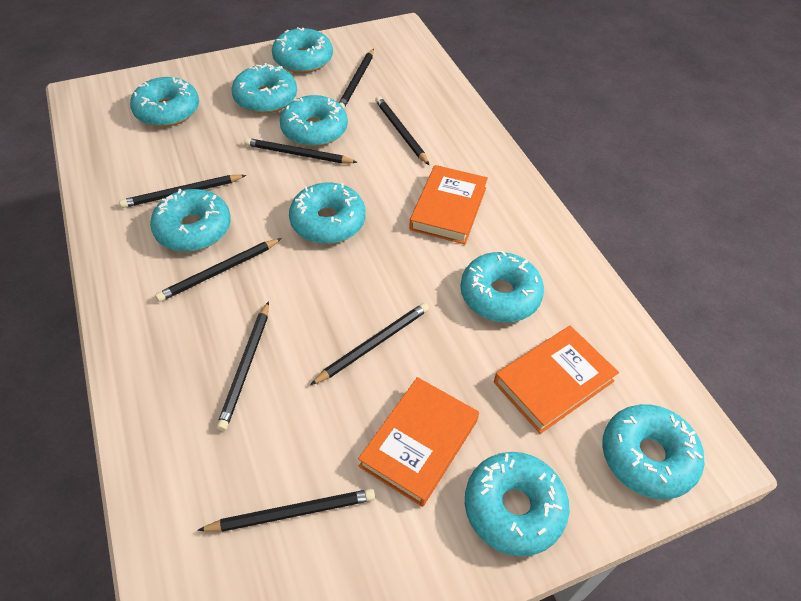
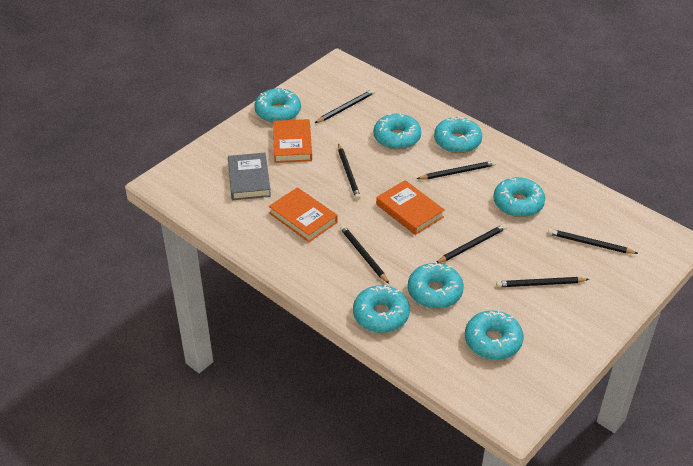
black pencil: 8 -> 7
grey book: 0 -> 1
turquoise donut: 9 -> 7

